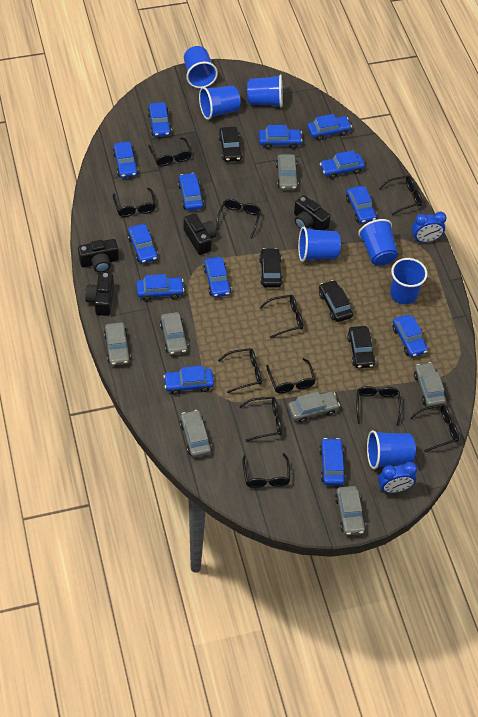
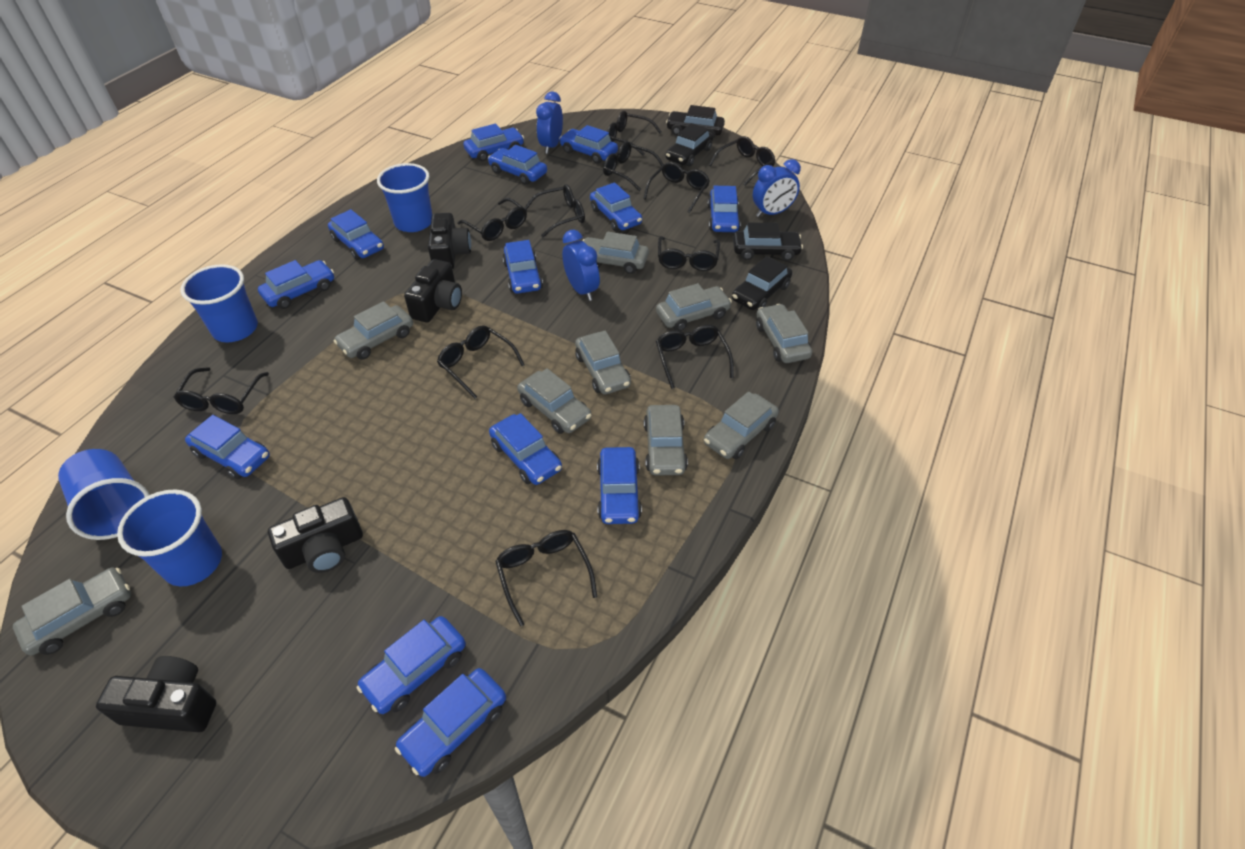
blue clock: 2 -> 3
blue cup: 7 -> 4
grey car: 7 -> 9

